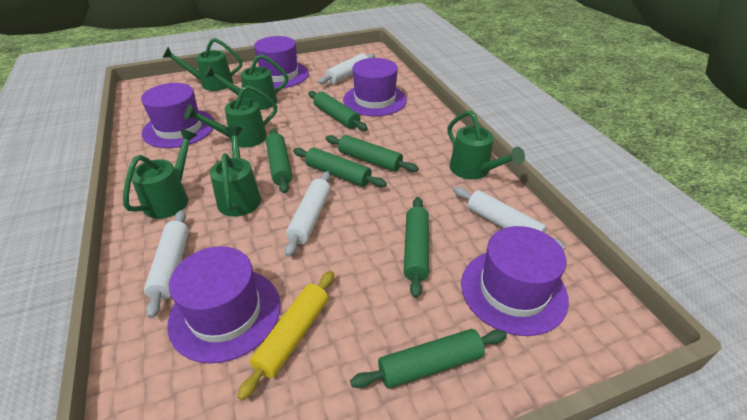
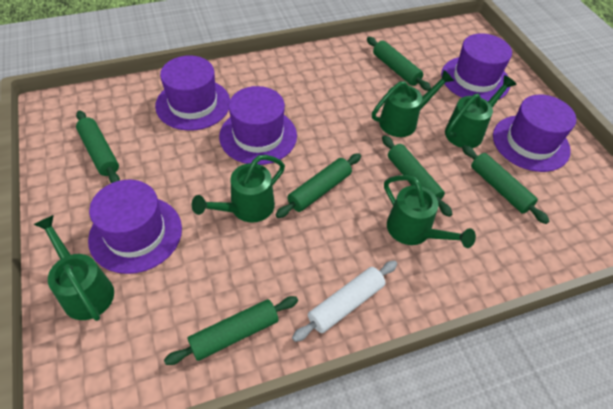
green watering can: 6 -> 5
white rolling pin: 4 -> 1
yellow rolling pin: 1 -> 0

